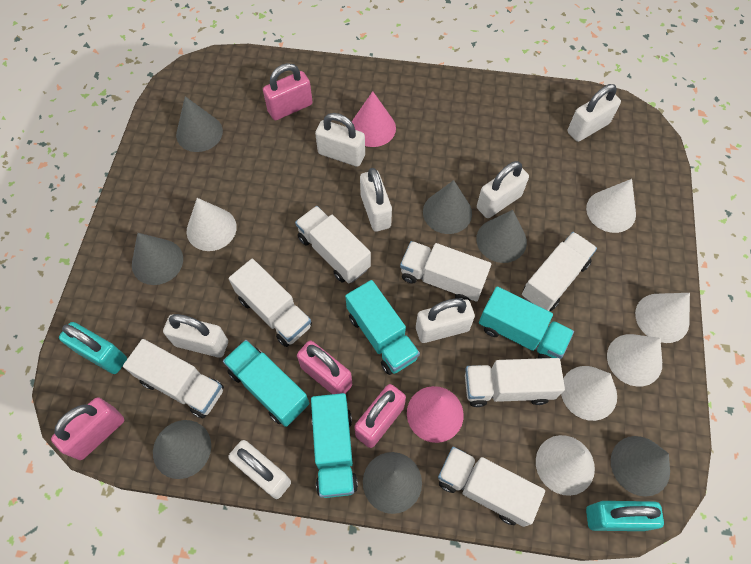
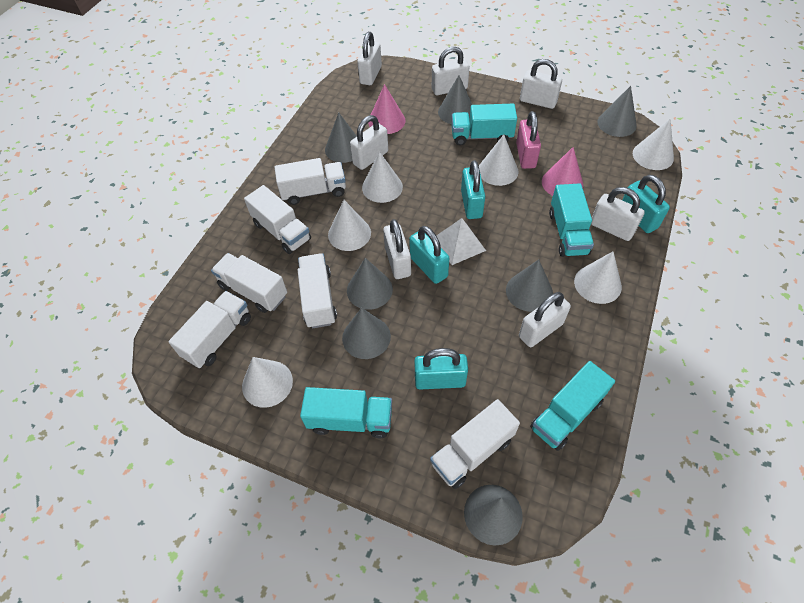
pink padlock: 4 -> 1
turquoise padlock: 2 -> 4
white pyramid: 0 -> 1
white truck: 7 -> 6

